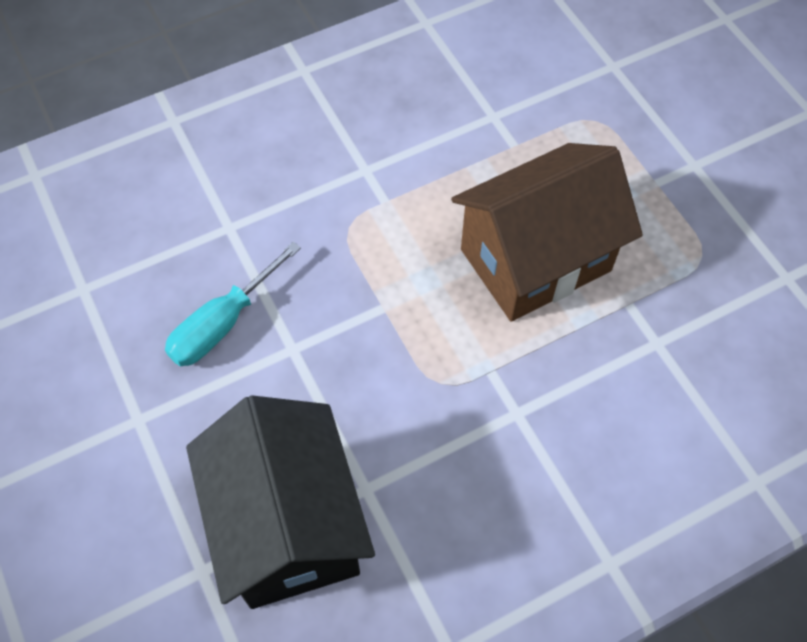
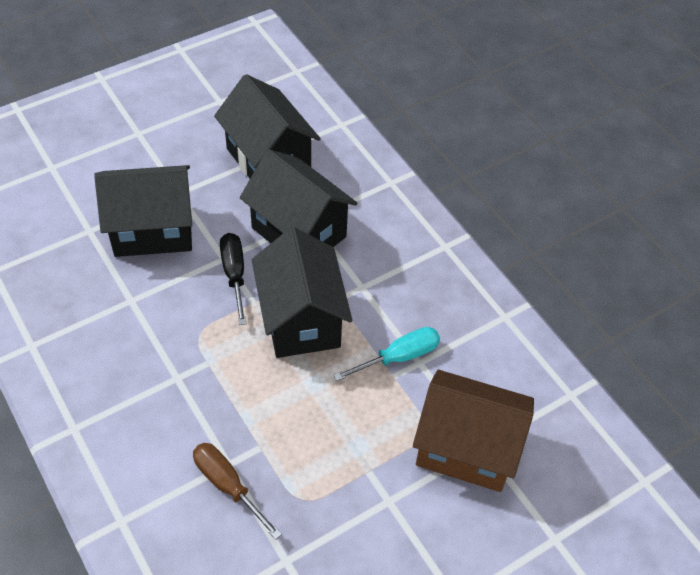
black house: 1 -> 4
black screwdriver: 0 -> 1
brown screwdriver: 0 -> 1

